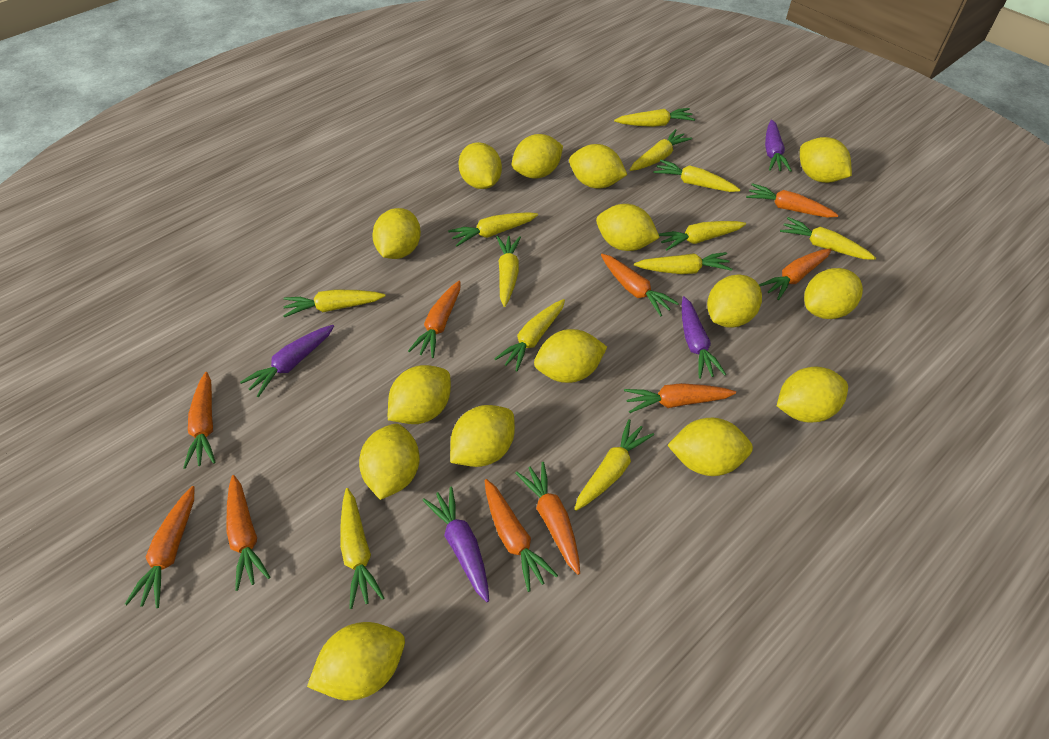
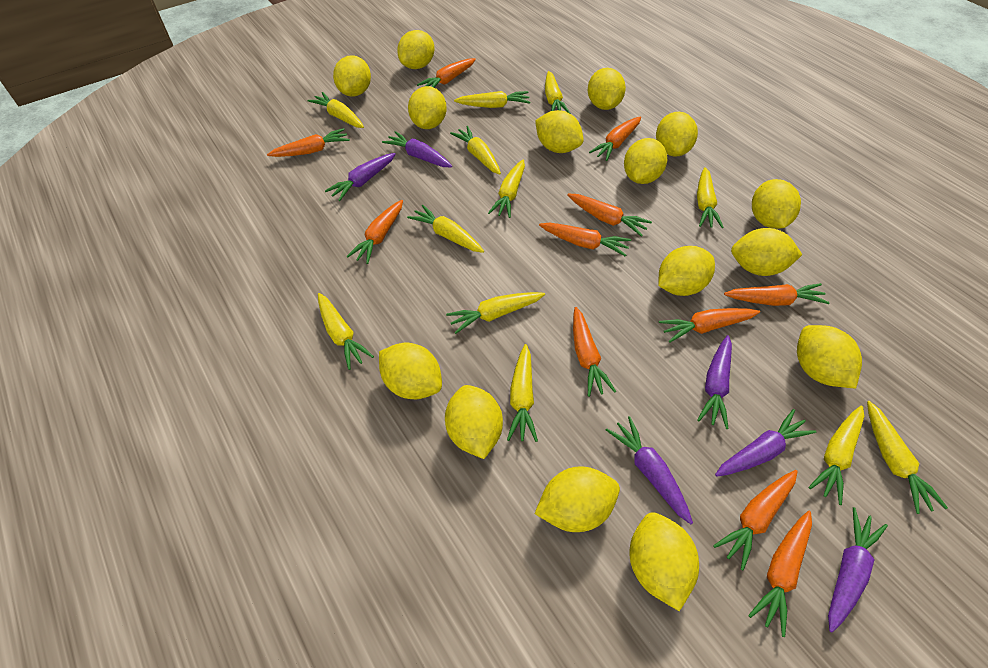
orange carrot: 10 -> 11
purple carrot: 4 -> 6

